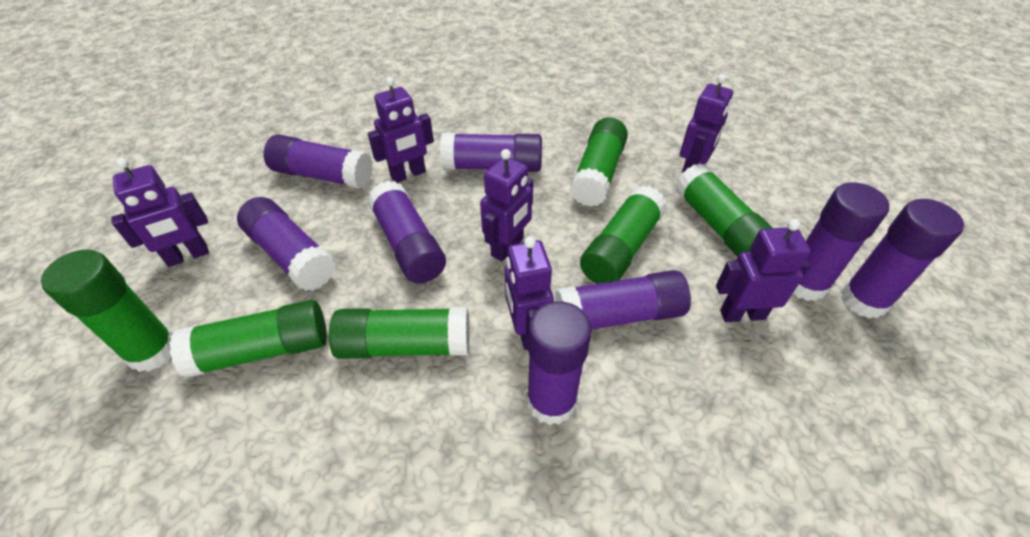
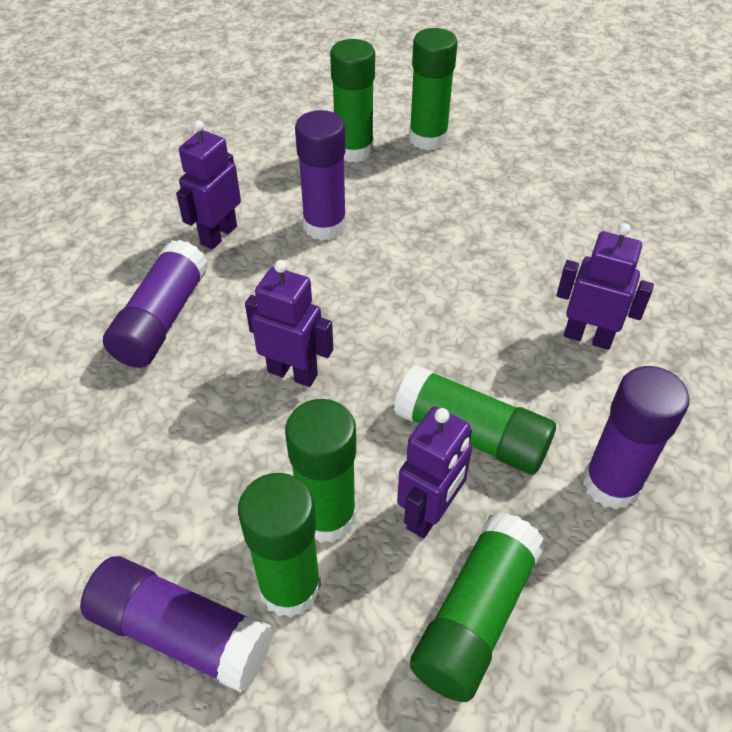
purple glue stick: 8 -> 4
purple robot: 6 -> 4

